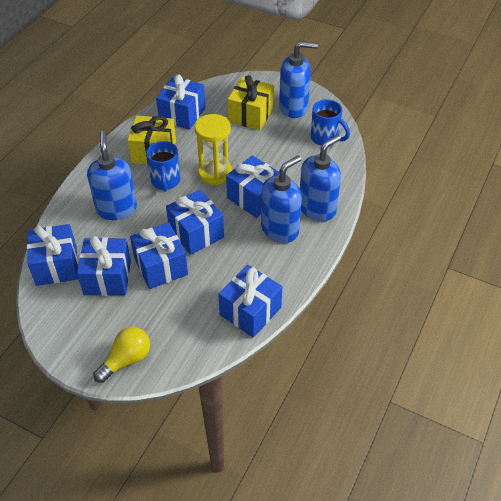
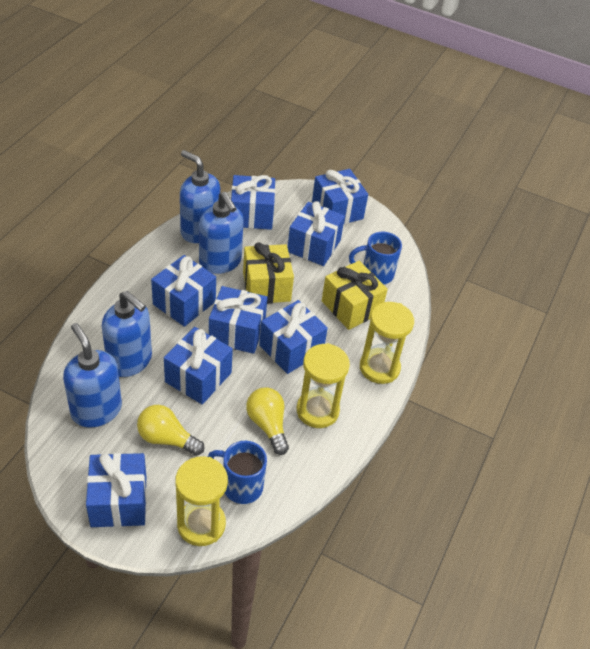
blue gift: 7 -> 8
yellow hourglass: 1 -> 3
yellow light bulb: 1 -> 2

